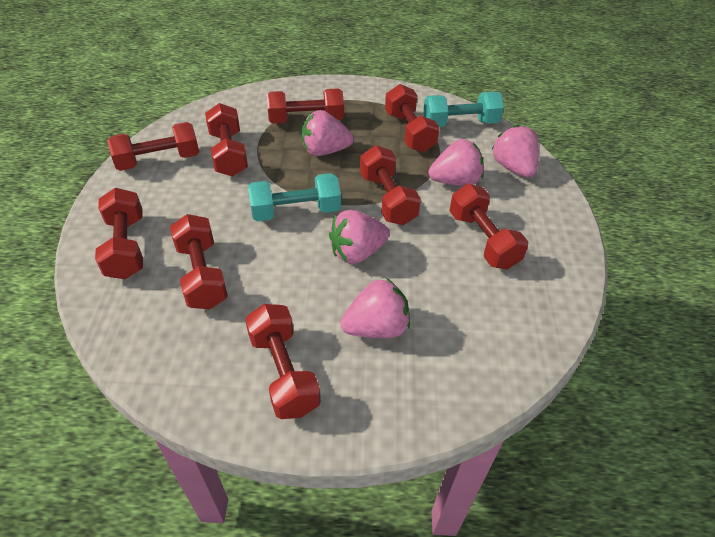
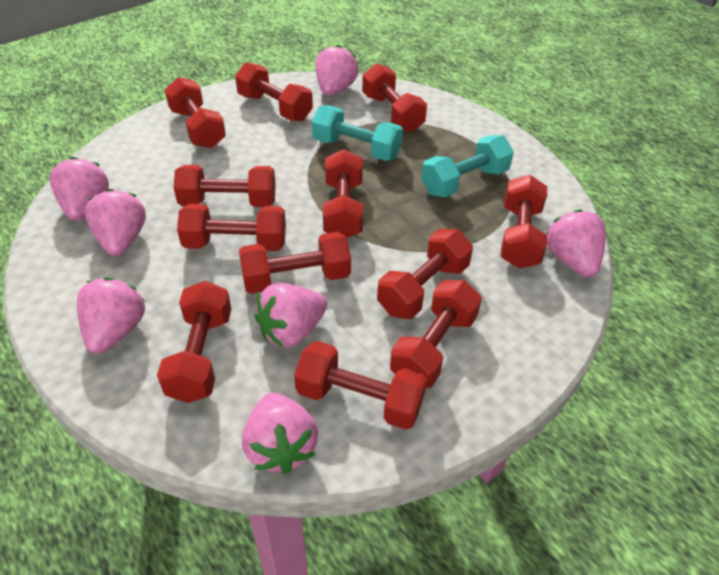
pink strawberry: 5 -> 7
red dumbbell: 9 -> 12

